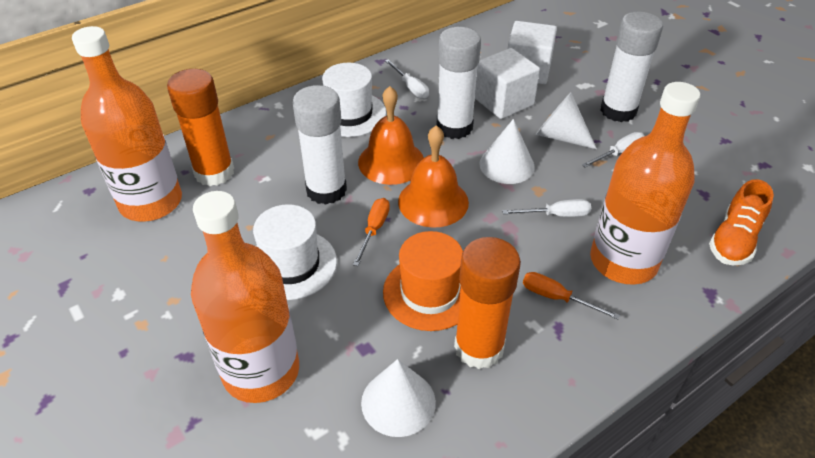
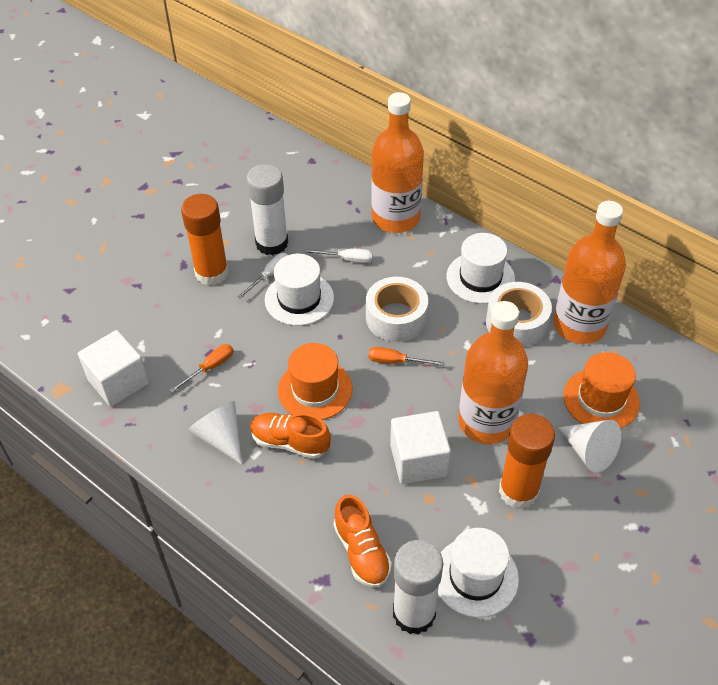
orange bell: 2 -> 0
orange hat: 1 -> 2
orange shoe: 1 -> 2
white cone: 3 -> 2
white glue stick: 3 -> 2
white hat: 2 -> 3
white screwdriver: 3 -> 2
white tape: 0 -> 2

